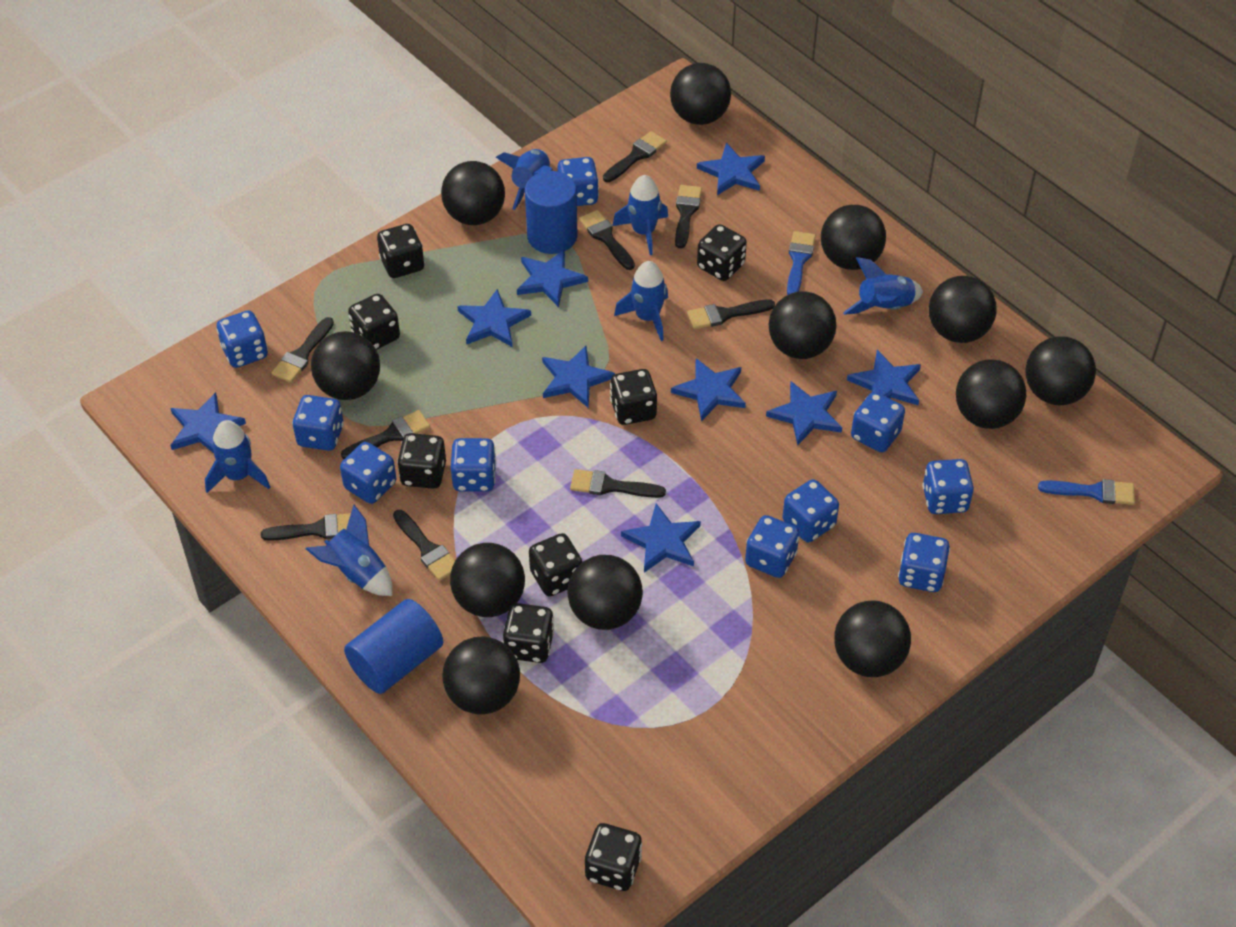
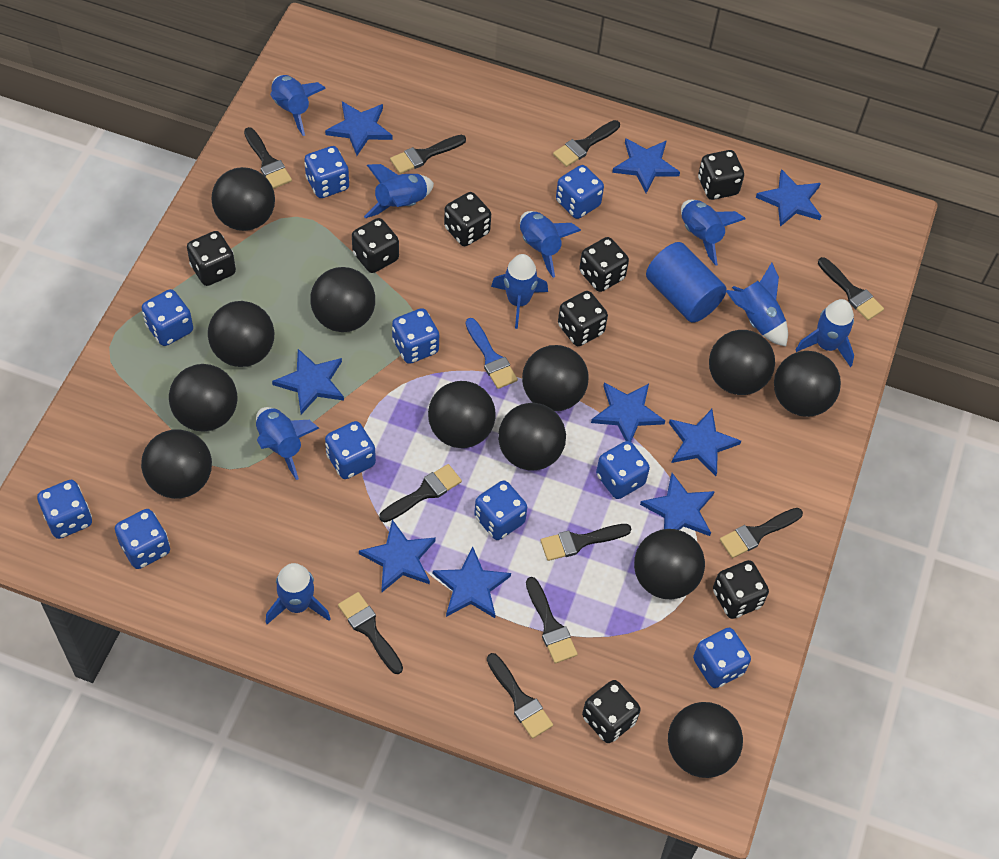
black brush: 9 -> 10
blue brush: 2 -> 1
blue cylinder: 2 -> 1
blue rocket: 6 -> 9

